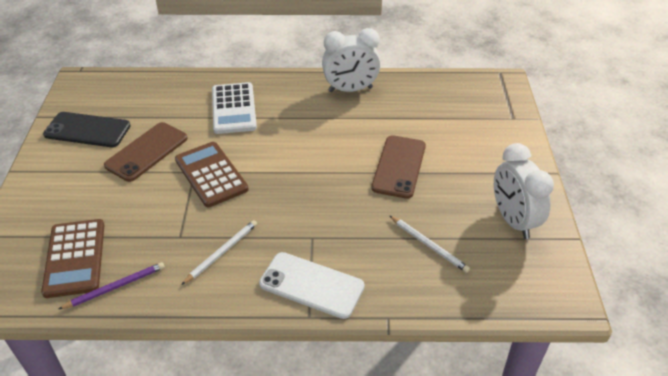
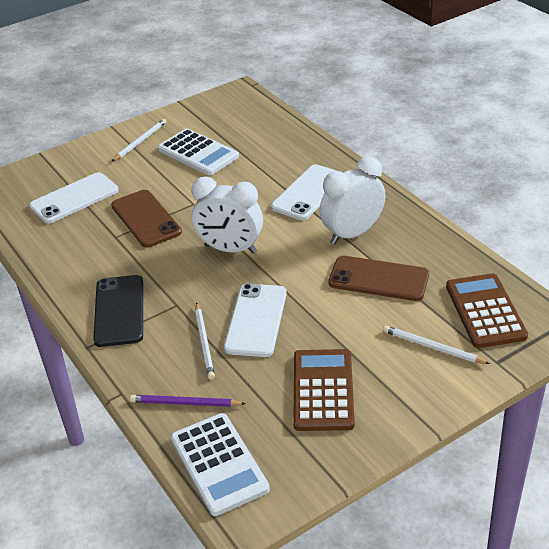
white calculator: 1 -> 2
white pencil: 2 -> 3
white phone: 1 -> 3

